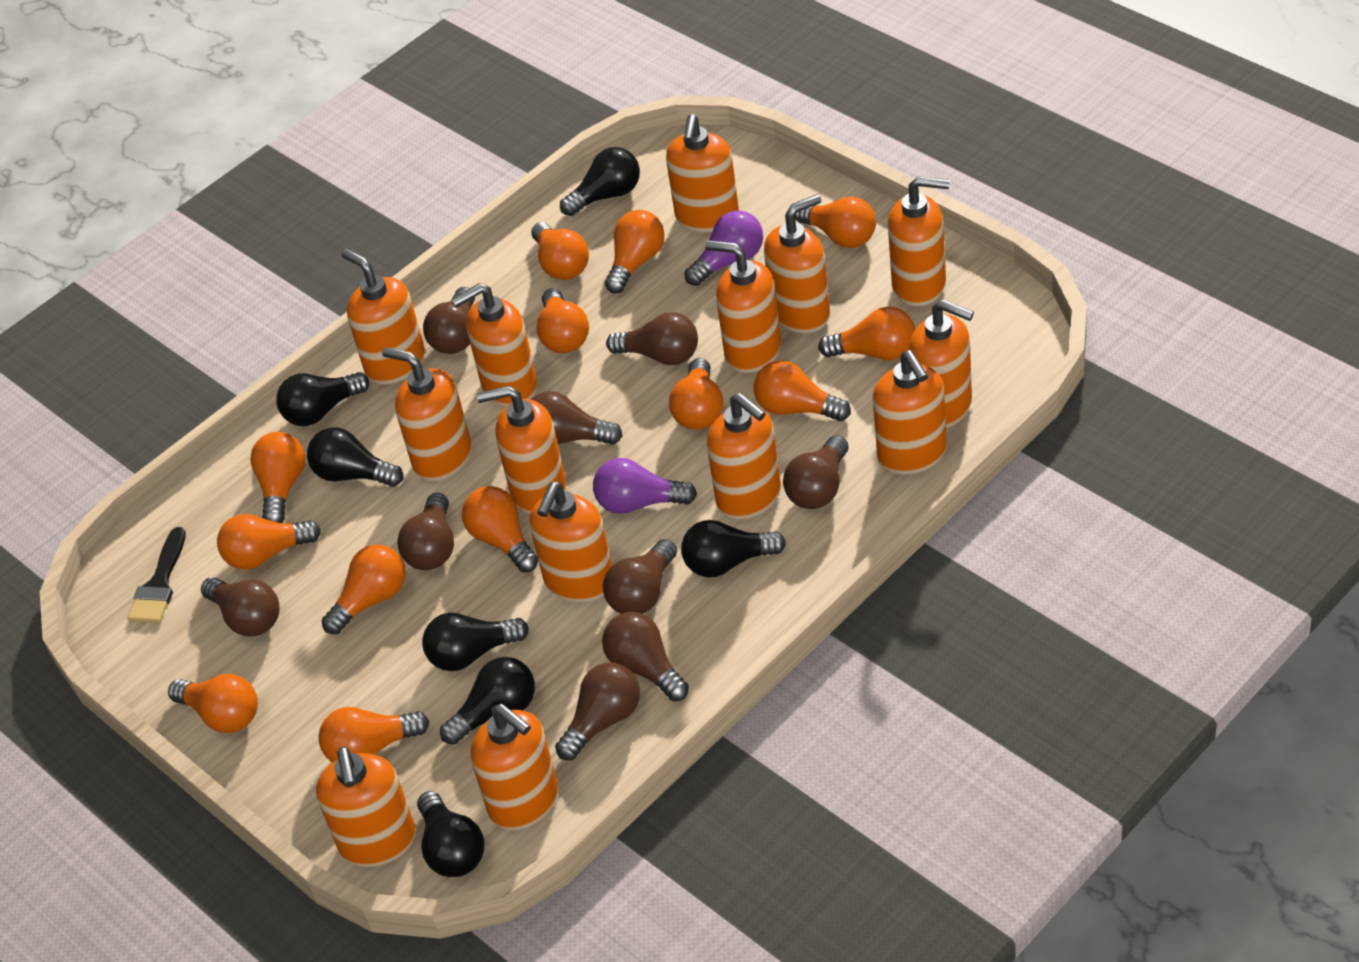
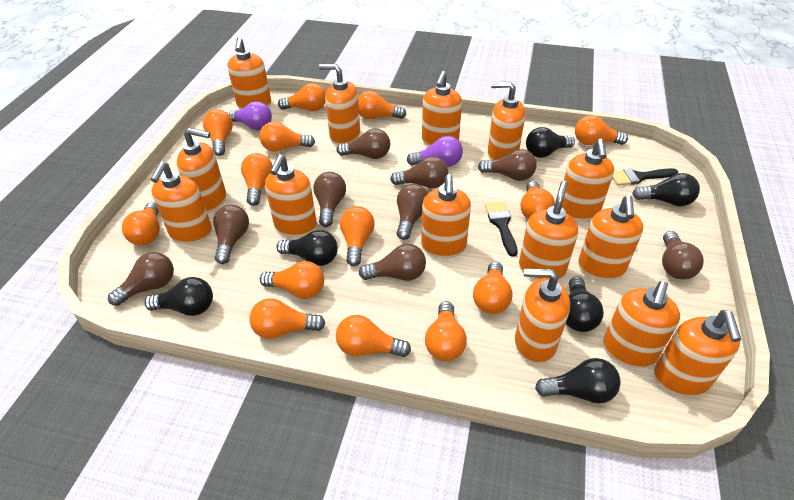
black brush: 1 -> 2
black light bulb: 7 -> 6
orange light bulb: 13 -> 14

